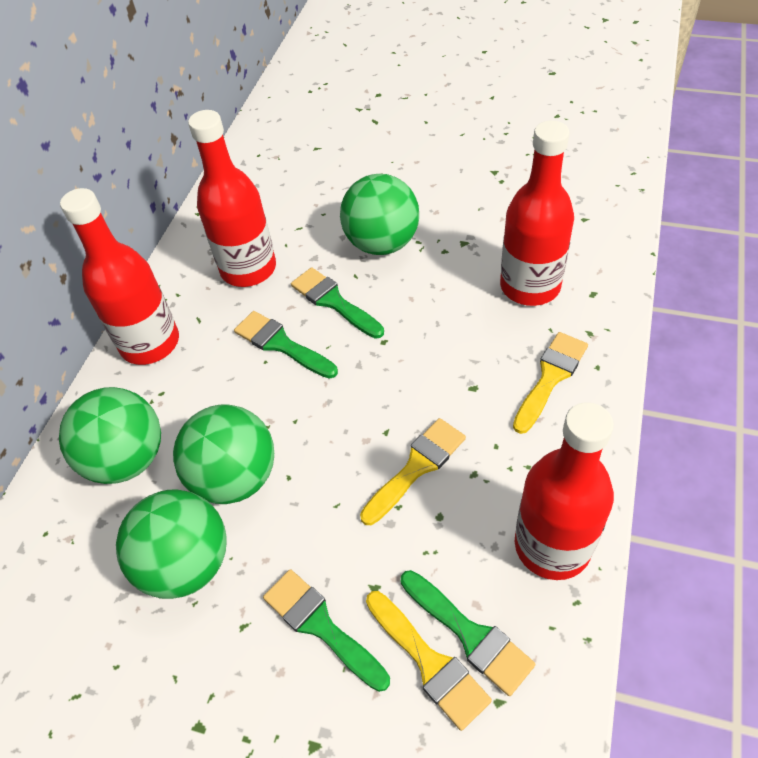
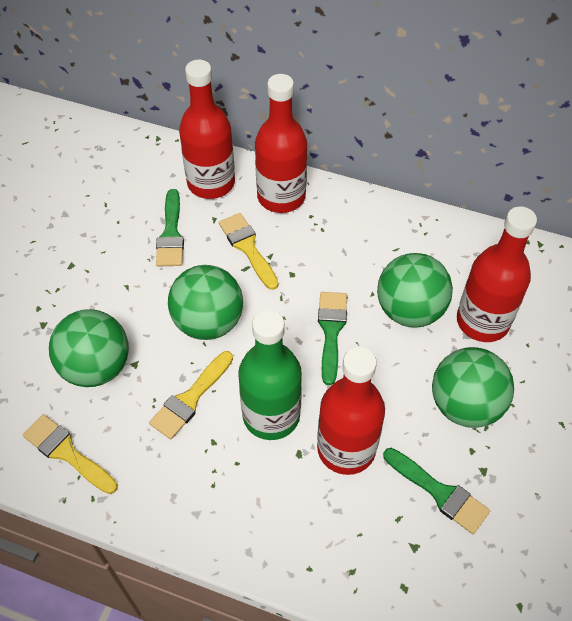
green bottle: 0 -> 1
green brush: 4 -> 3

